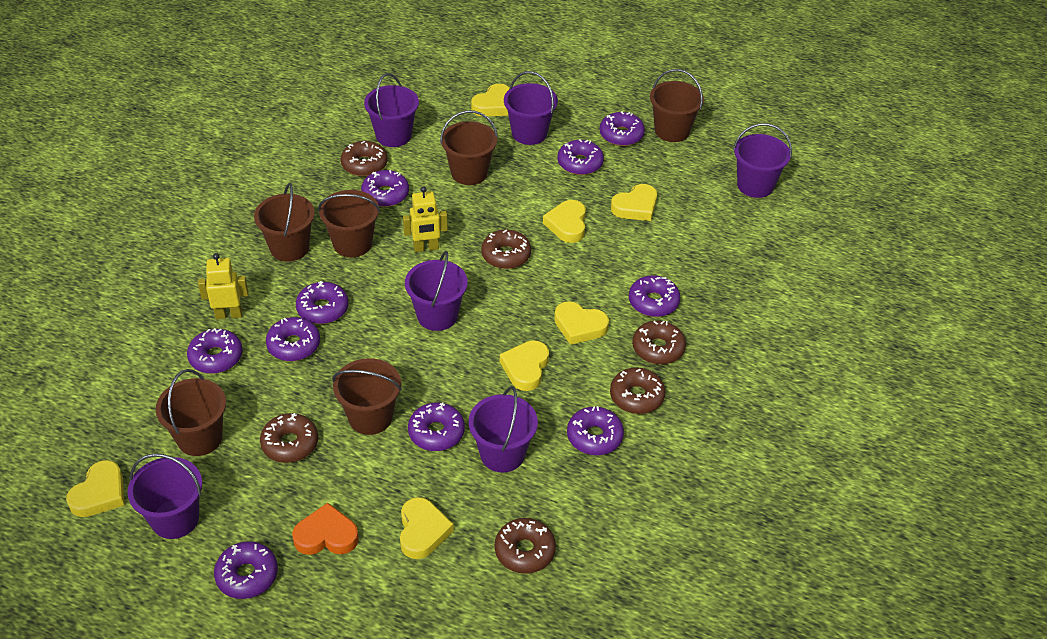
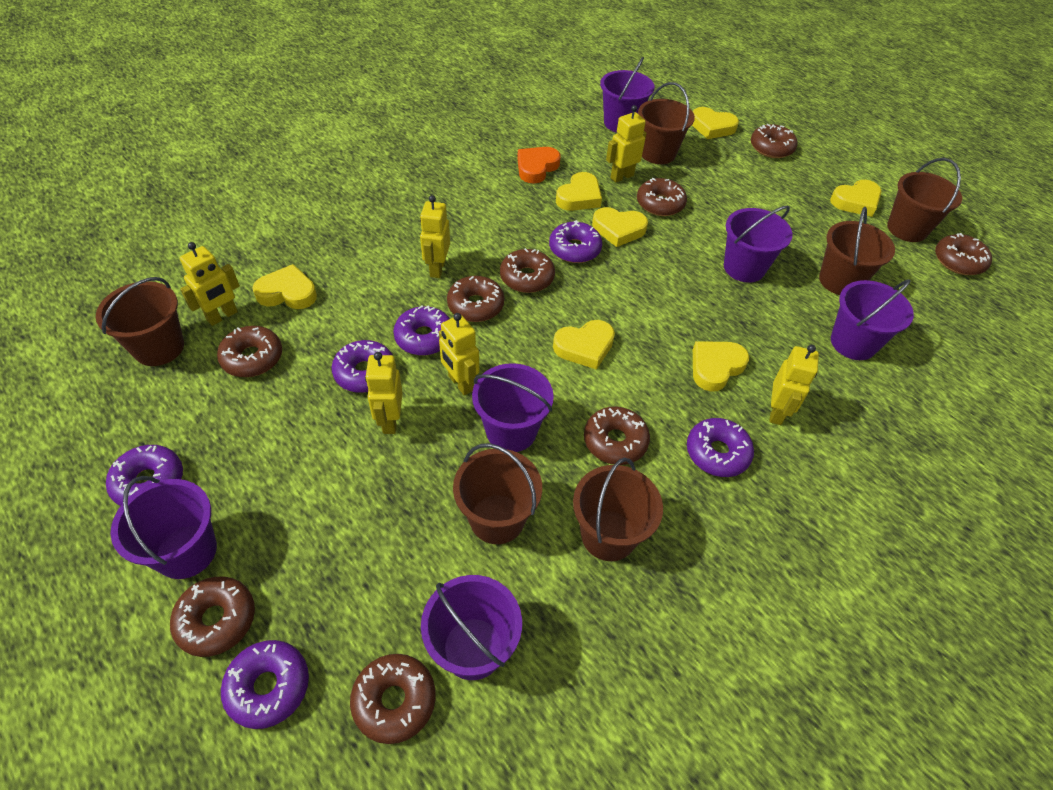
brown donut: 6 -> 9
purple donut: 10 -> 6
yellow robot: 2 -> 6

